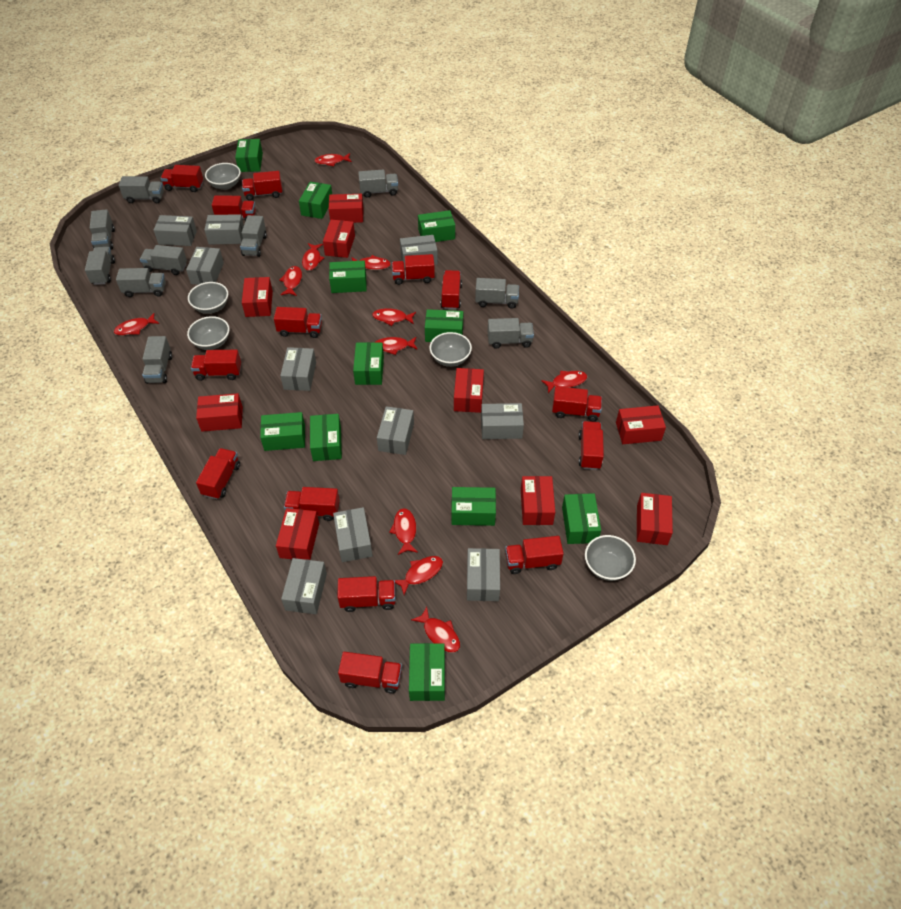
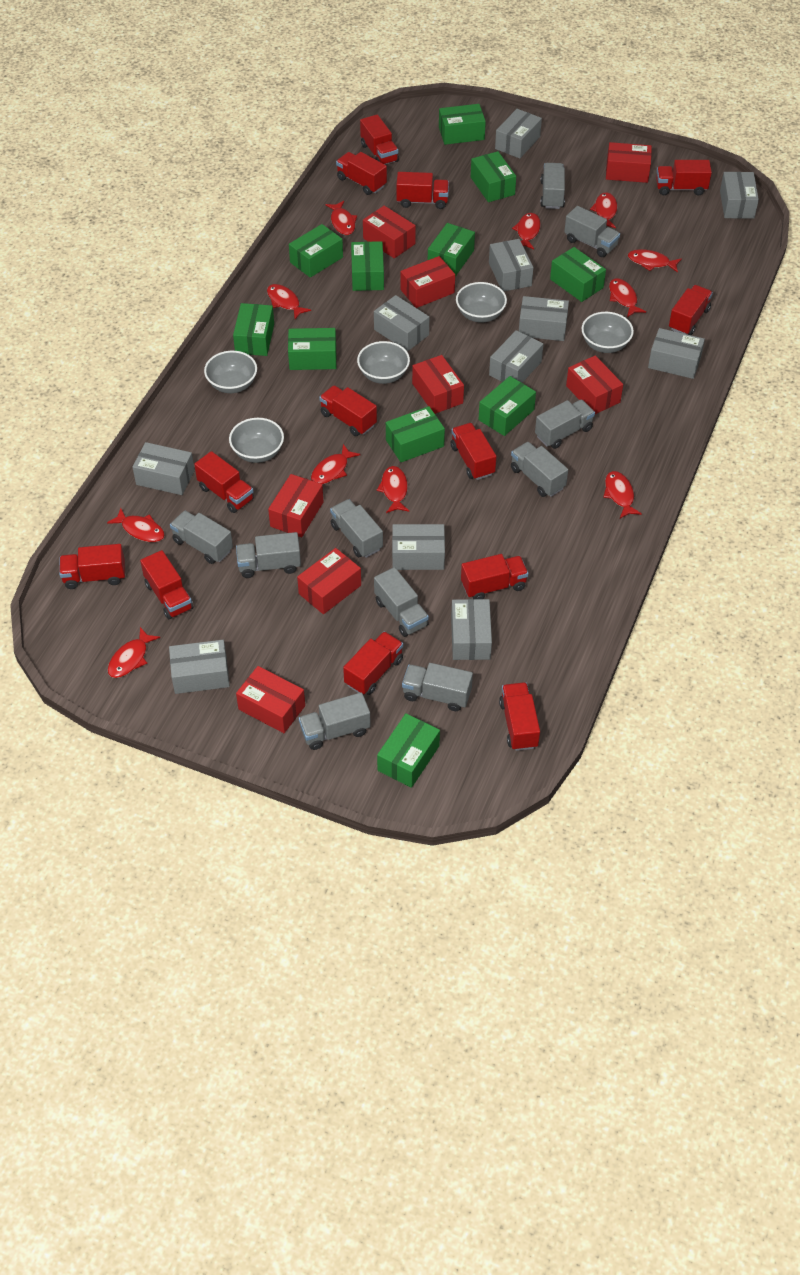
grey box: 10 -> 11
red box: 9 -> 8
red truck: 14 -> 13

